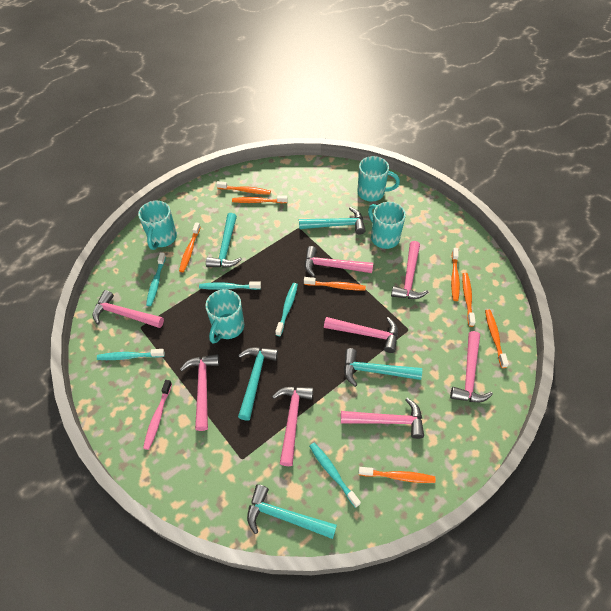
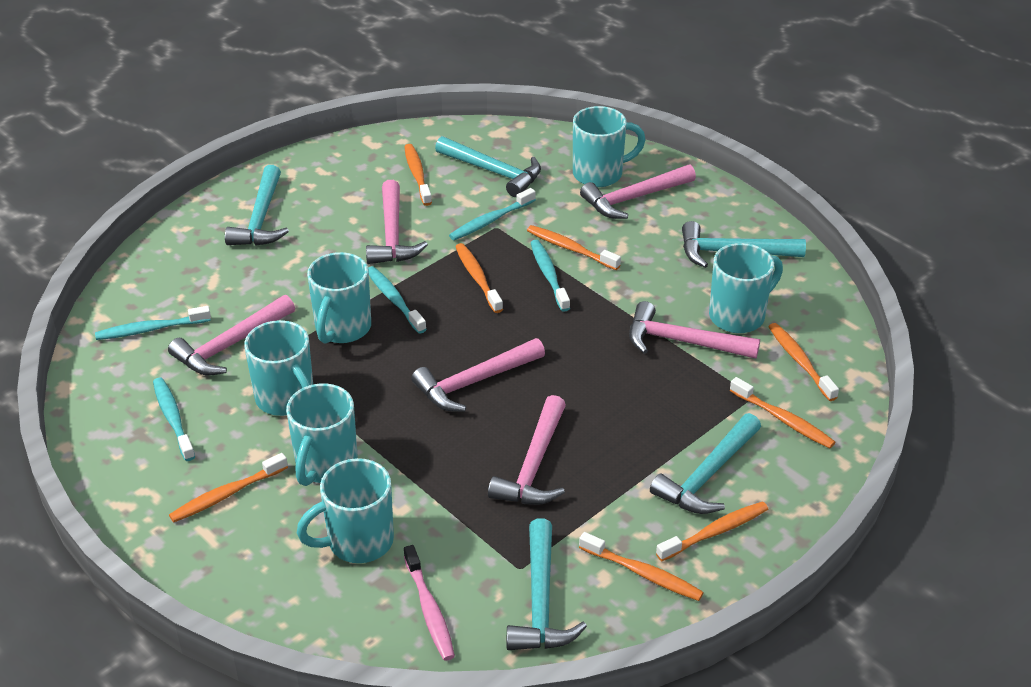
pink hammer: 8 -> 6
turquoise mug: 4 -> 6

